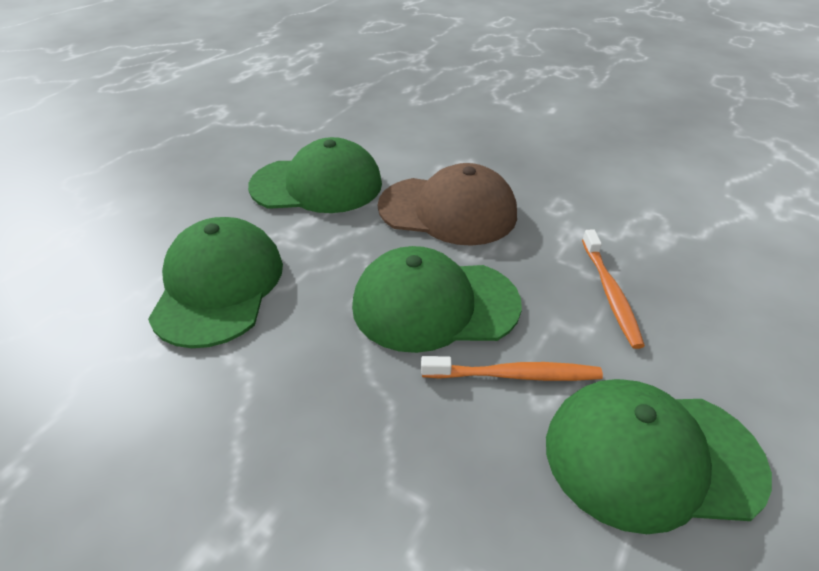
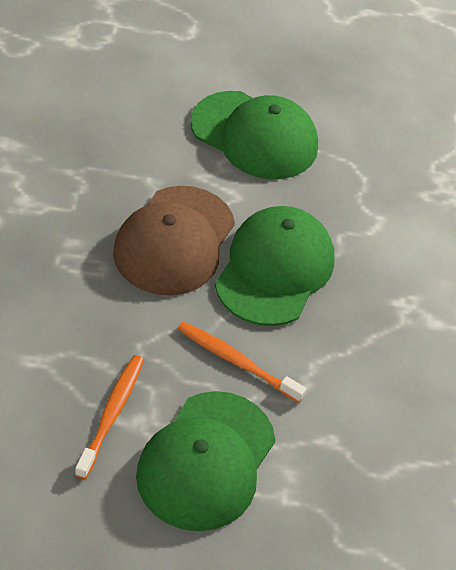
green cap: 4 -> 3

